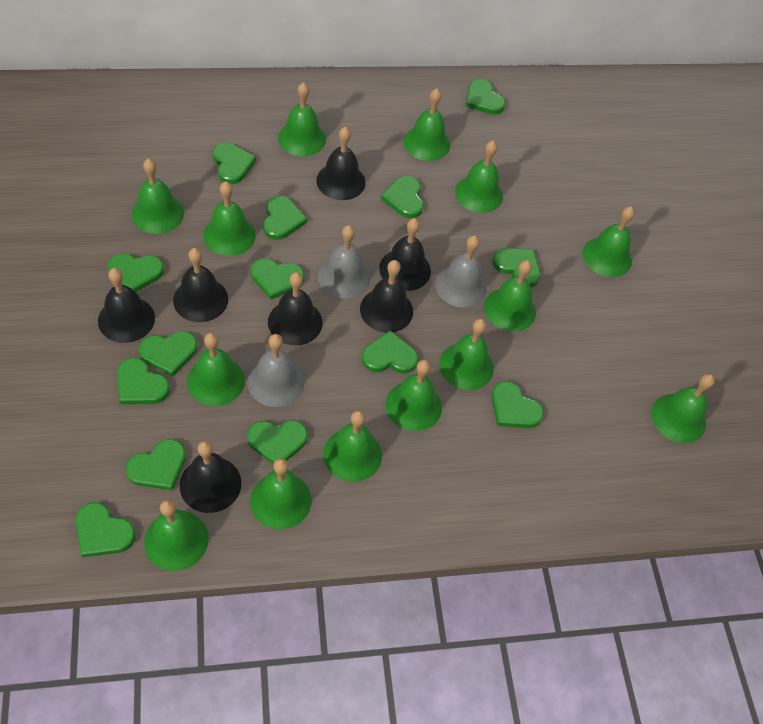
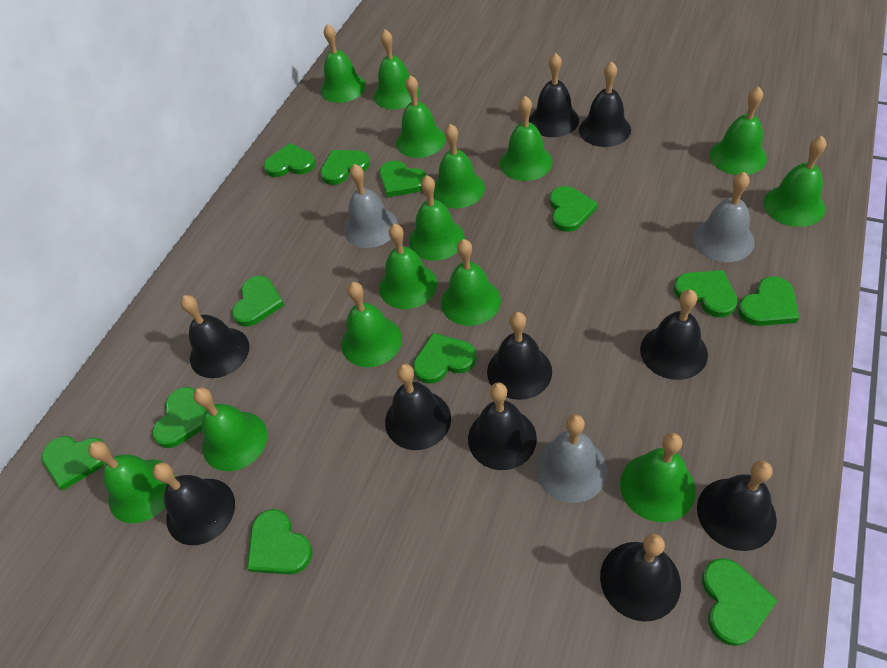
black bell: 7 -> 10
green heart: 14 -> 12

